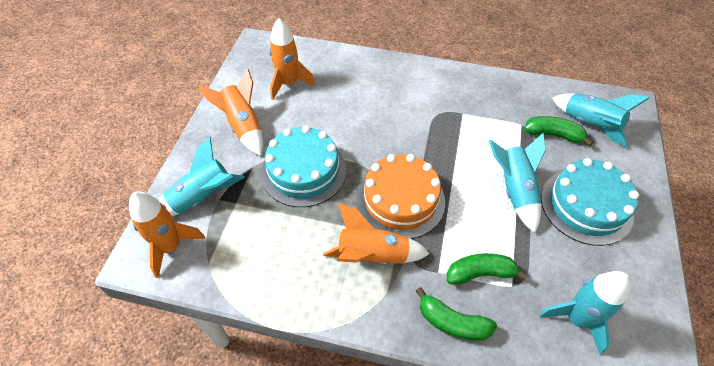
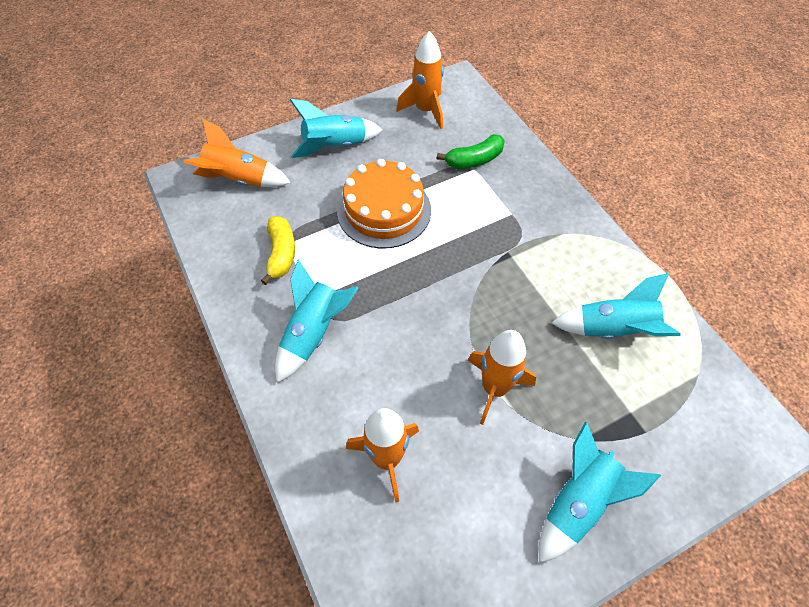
green banana: 3 -> 1
turquoise cake: 2 -> 0
yellow banana: 0 -> 1

